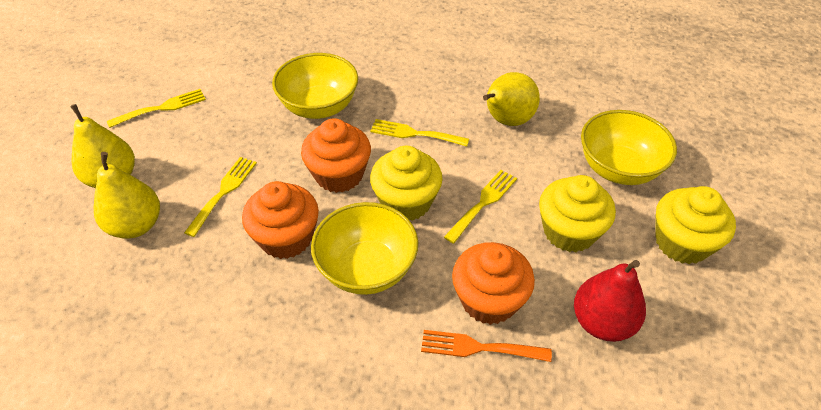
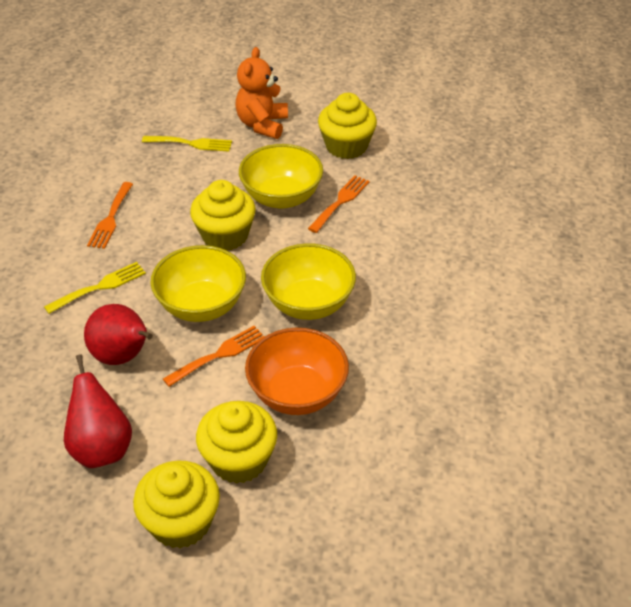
orange bowl: 0 -> 1
orange cupcake: 3 -> 0
orange fork: 1 -> 3
orange teddy bear: 0 -> 1
red pear: 1 -> 2
yellow cupcake: 3 -> 4
yellow fork: 4 -> 2
yellow pear: 3 -> 0

